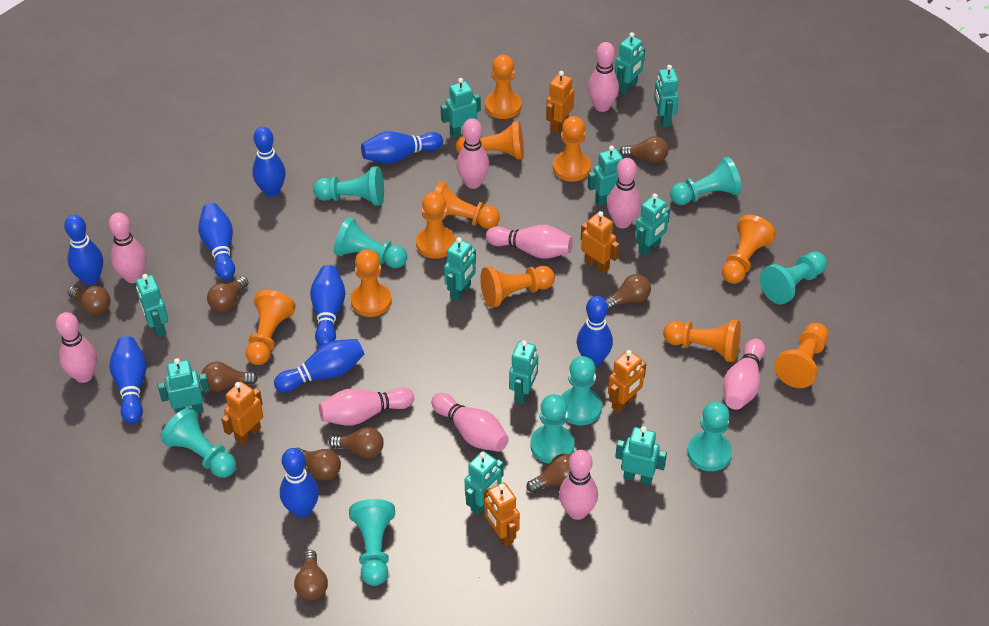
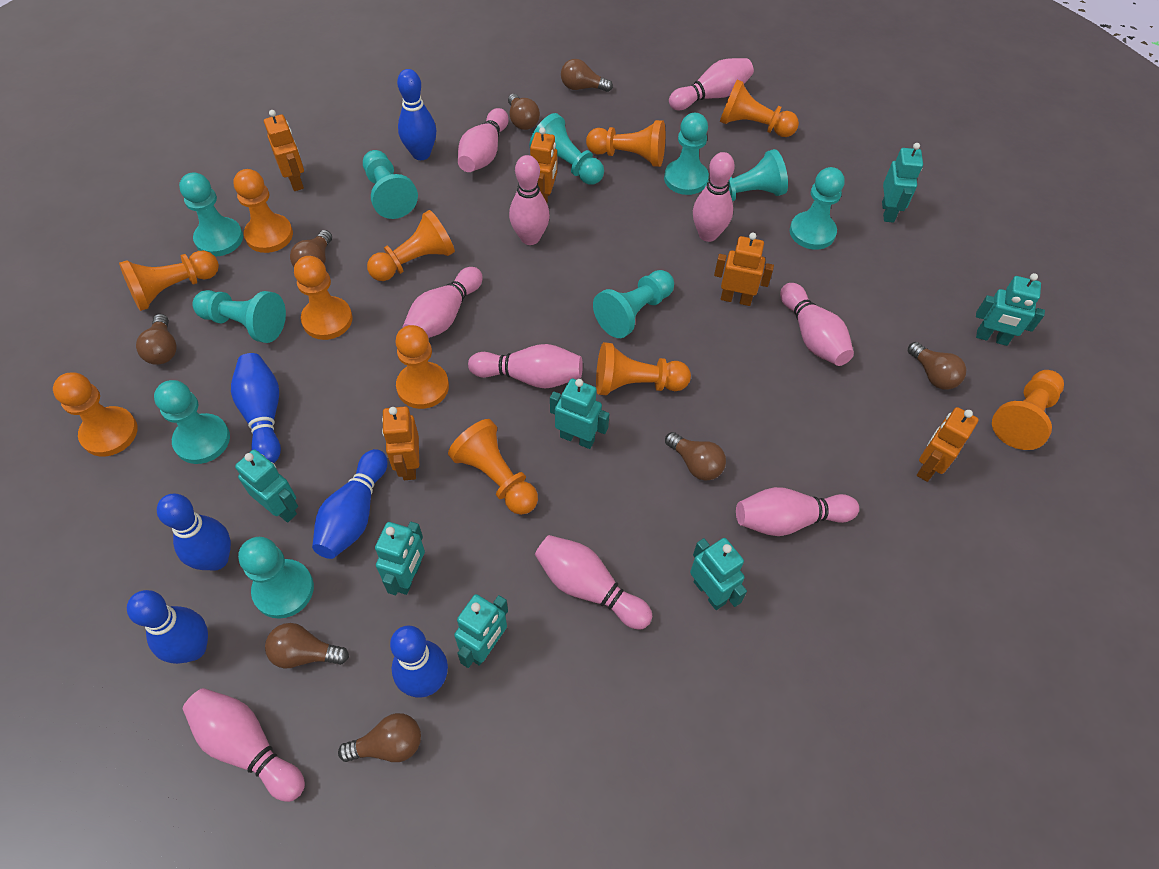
blue bowling pin: 9 -> 6
brown light bulb: 9 -> 8
turquoise pawn: 9 -> 10
turquoise robot: 11 -> 7

